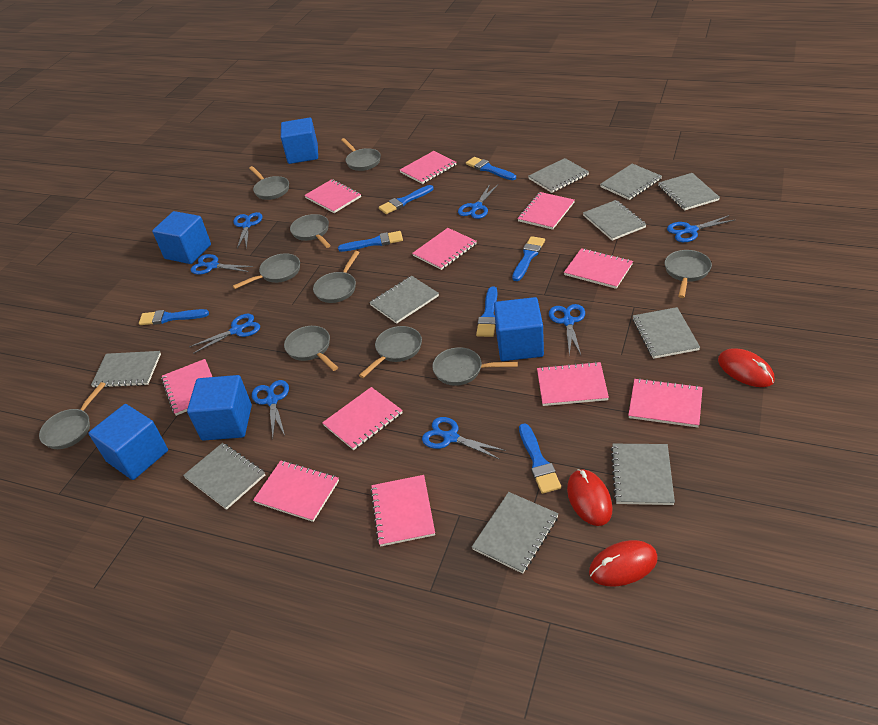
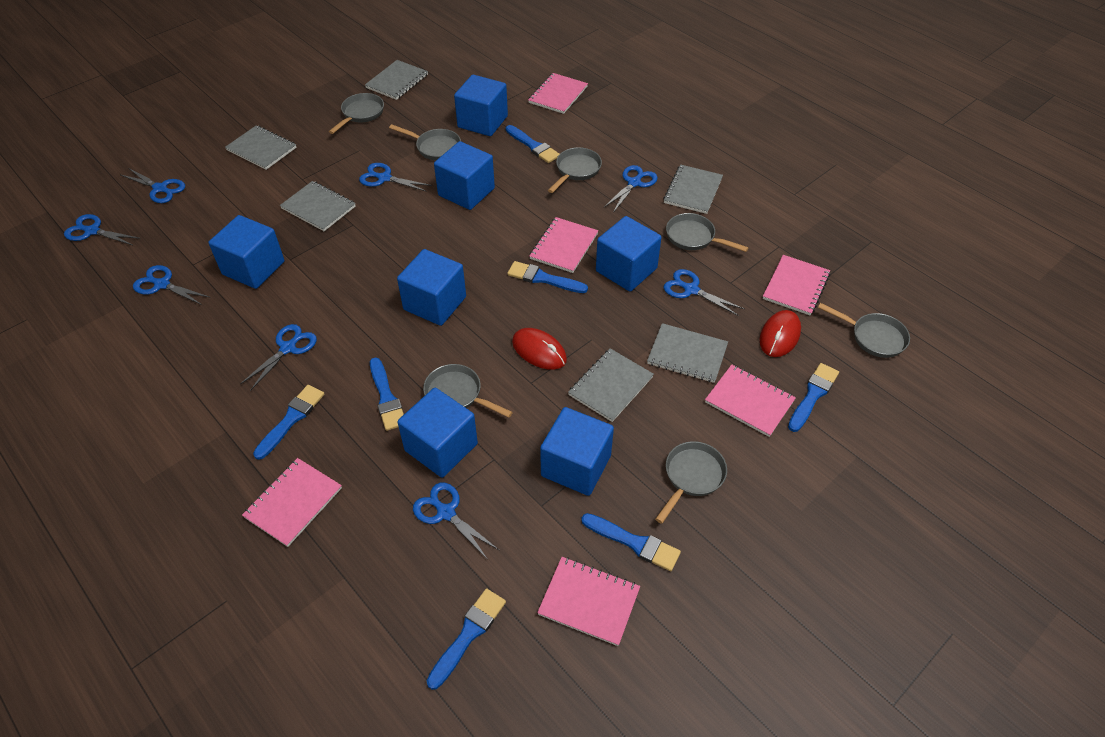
blue cube: 5 -> 7
grey notebook: 10 -> 6
grey pan: 10 -> 7
pink notebook: 11 -> 6
red mouse: 3 -> 2

